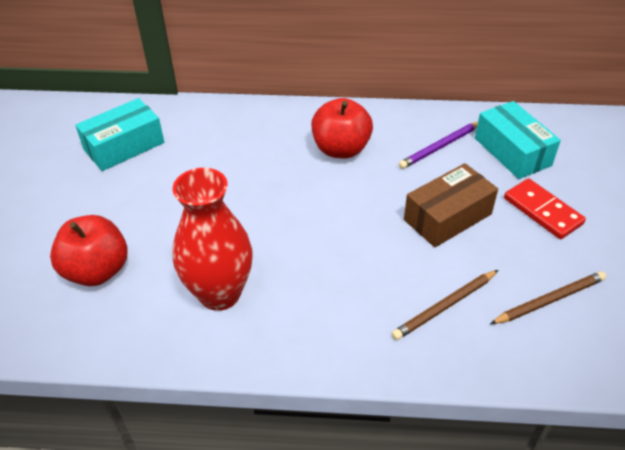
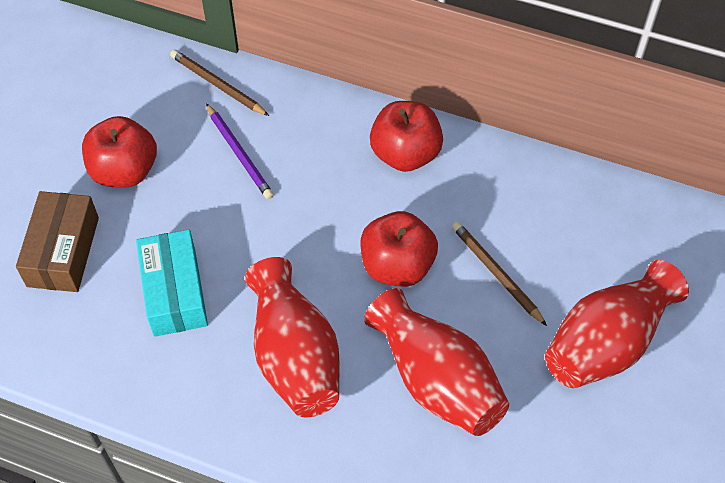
red apple: 2 -> 3
red domino: 1 -> 0
red vase: 1 -> 3
turquoise box: 2 -> 1

